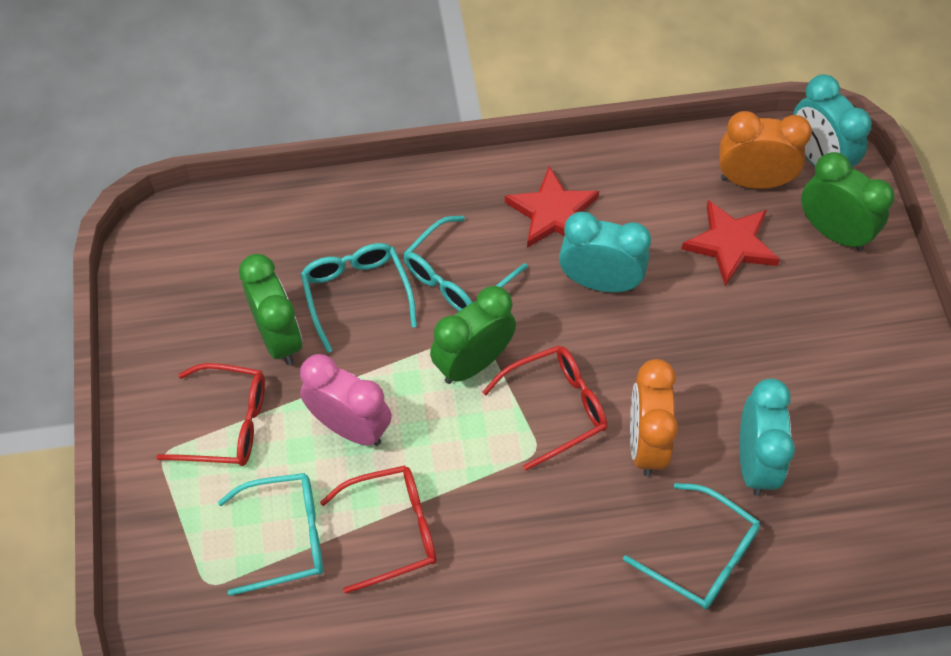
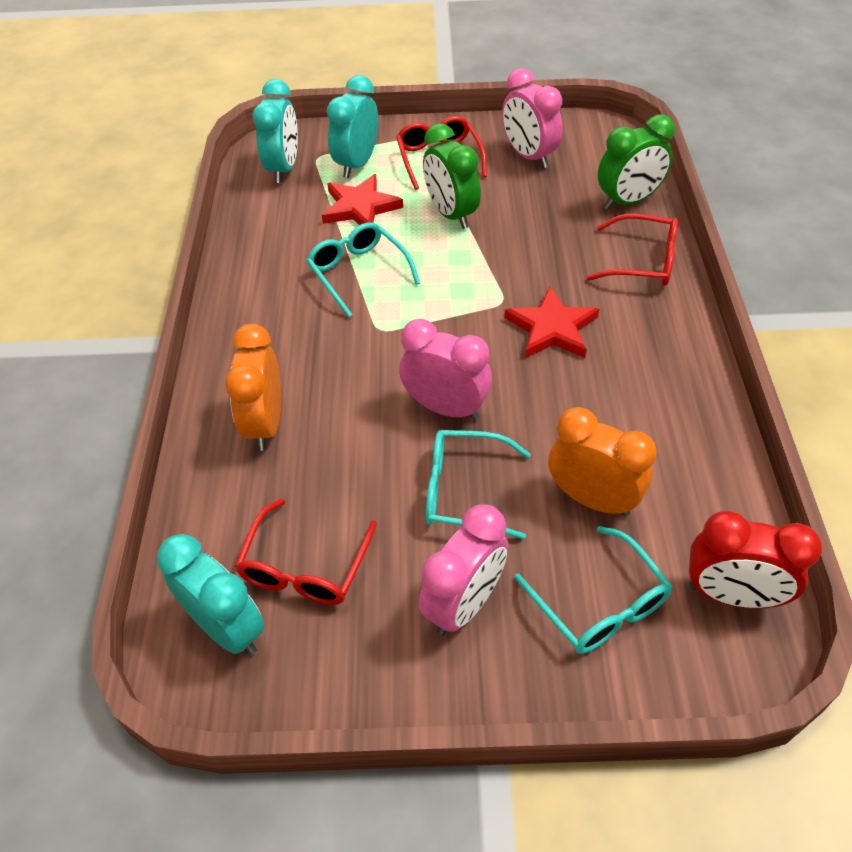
green clock: 3 -> 2
pink clock: 1 -> 3
red clock: 0 -> 1
turquoise glasses: 4 -> 3

